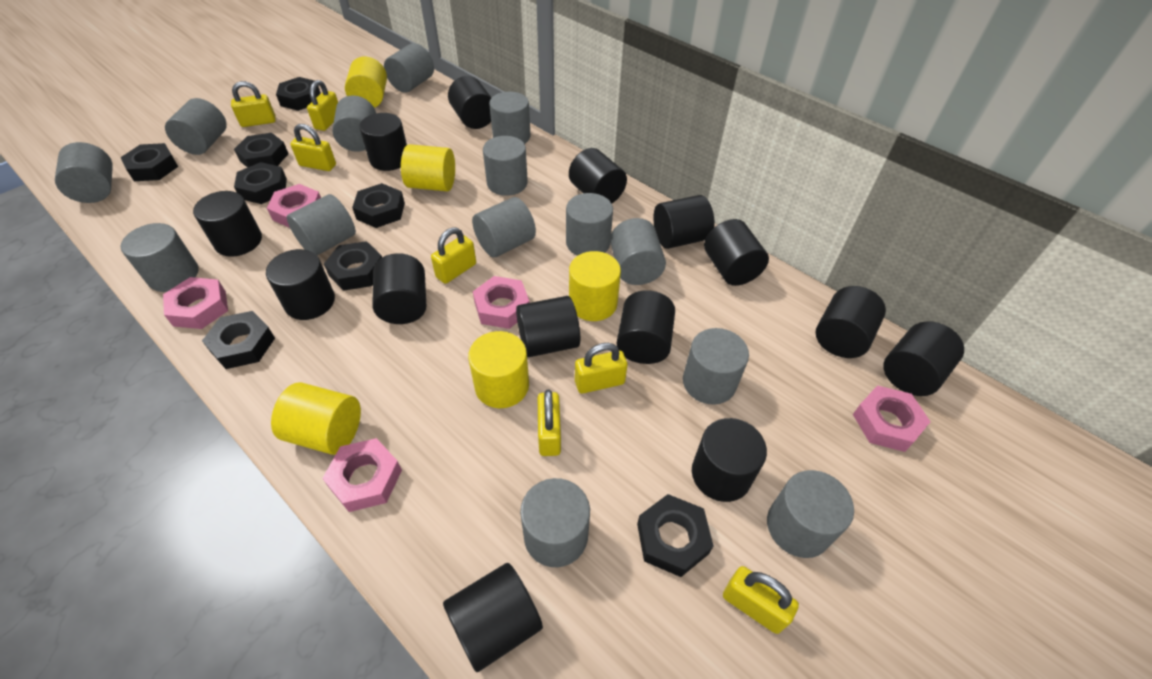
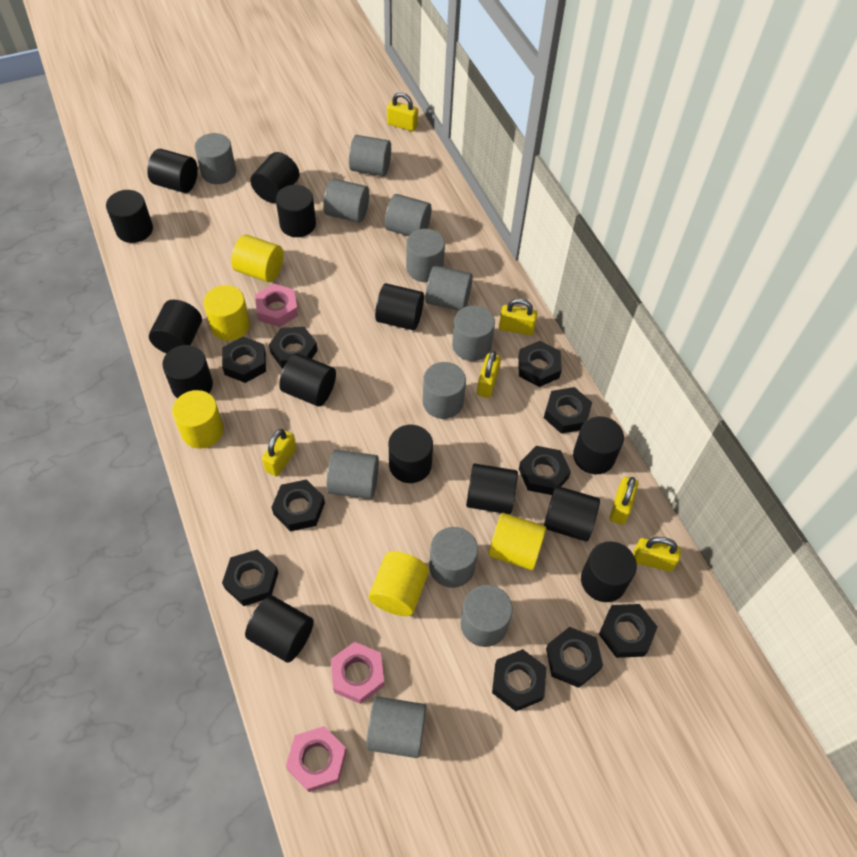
black nut: 8 -> 10
grey cylinder: 14 -> 12
pink nut: 5 -> 3
yellow padlock: 7 -> 6

